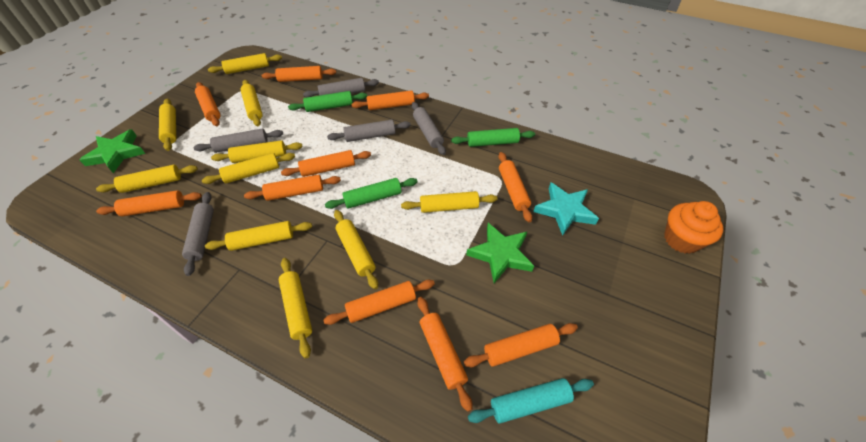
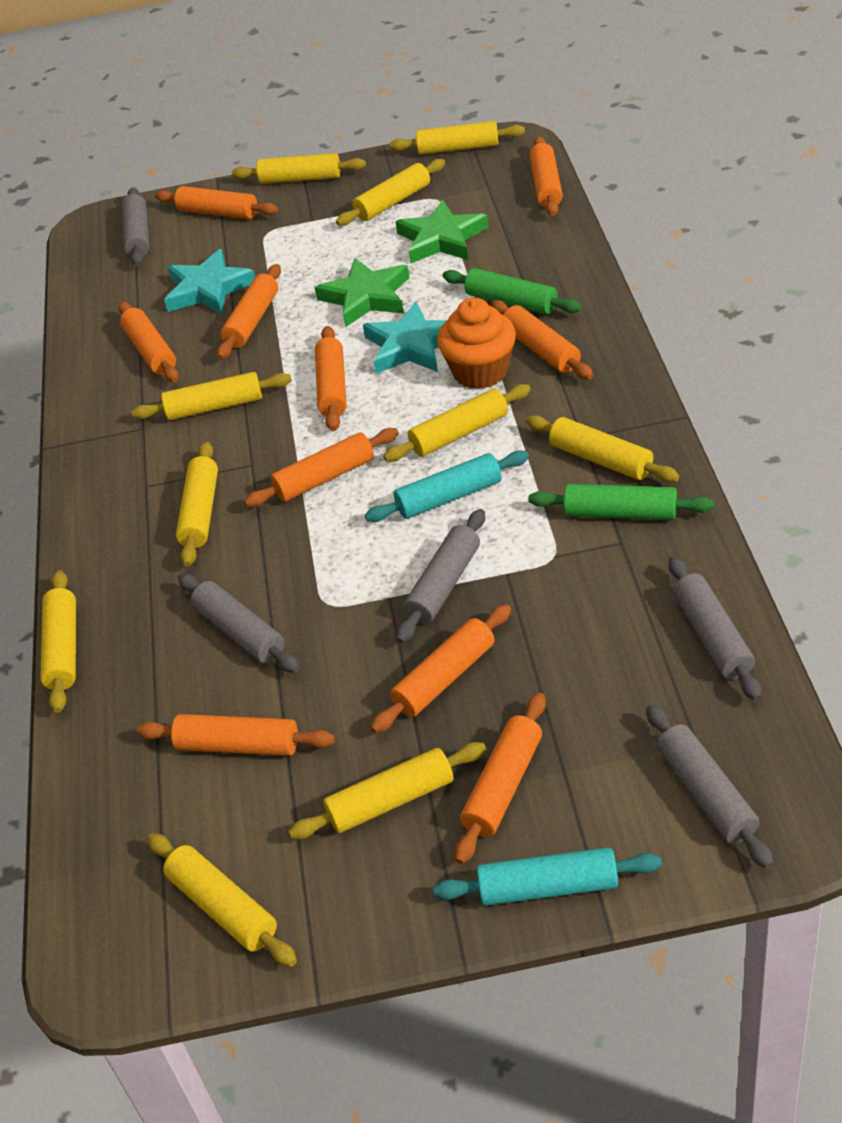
green rolling pin: 3 -> 2
turquoise rolling pin: 1 -> 2
turquoise star: 1 -> 2

